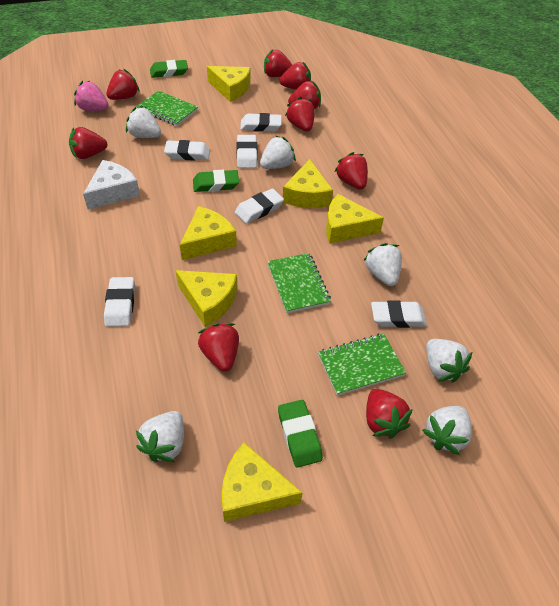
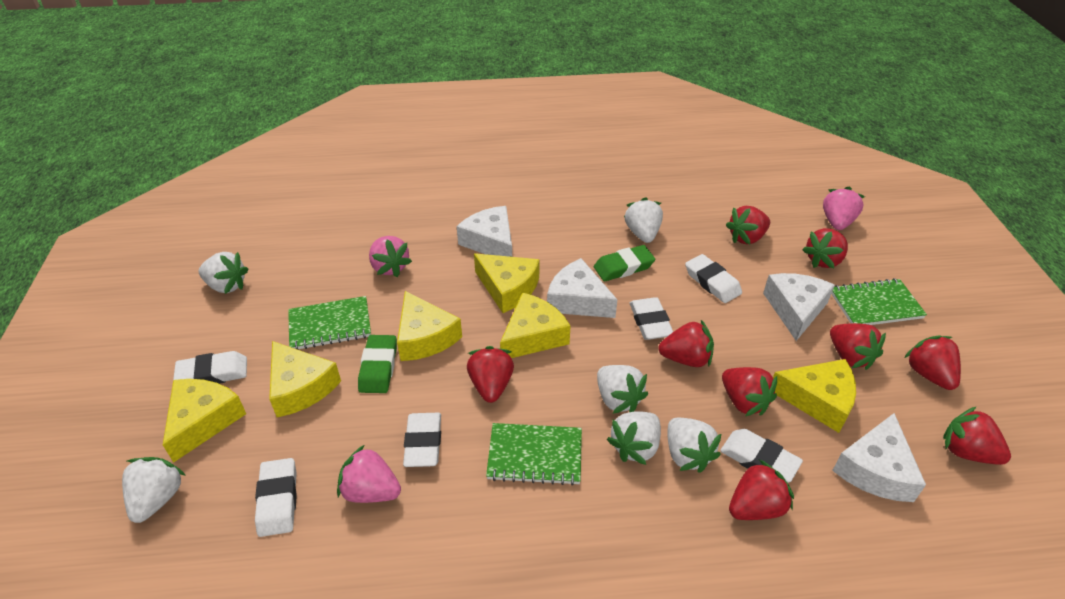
green eraser: 3 -> 2
pink strawberry: 1 -> 3
white cheese: 1 -> 4

